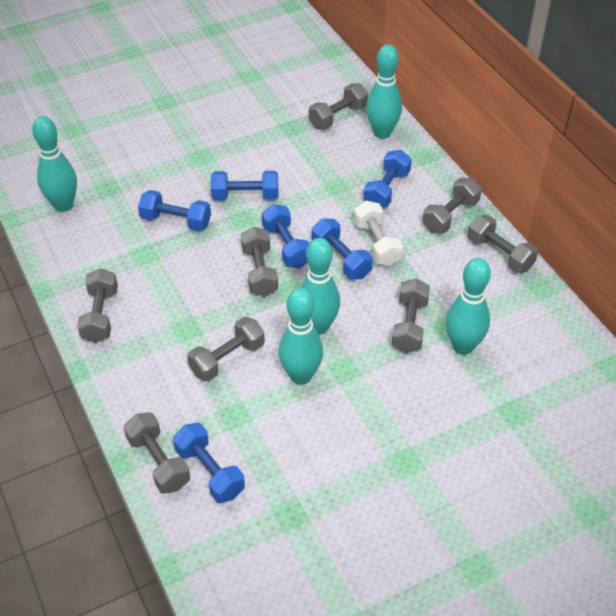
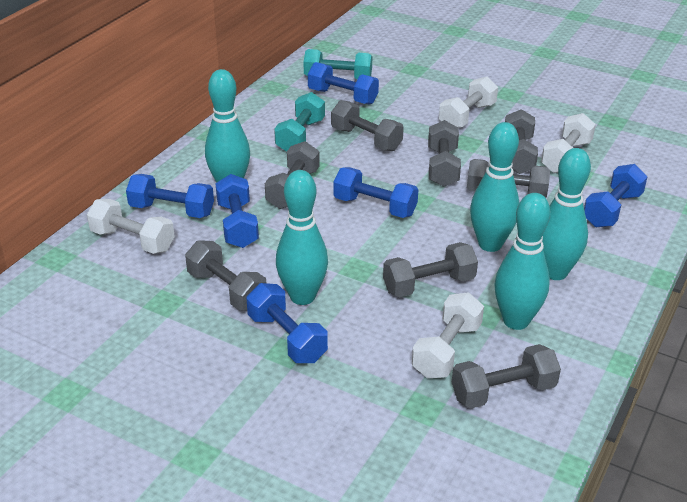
turquoise dumbbell: 0 -> 2
white dumbbell: 1 -> 4

